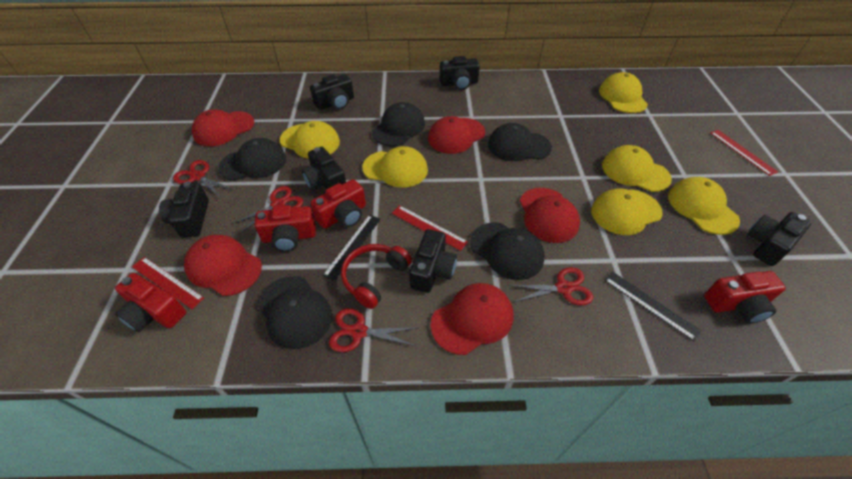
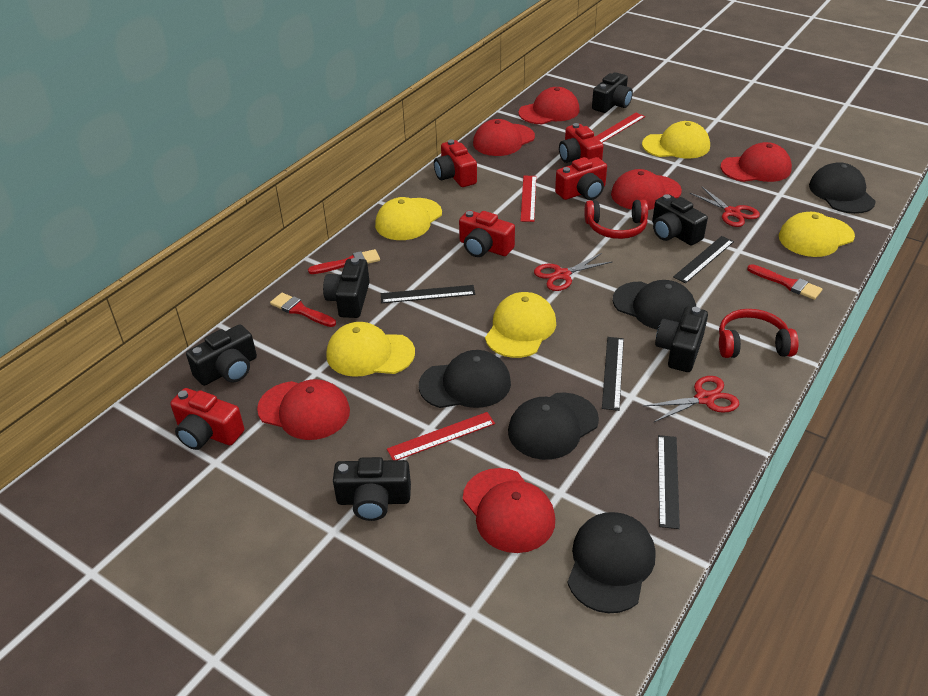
black ruler: 2 -> 4
red brush: 0 -> 3
red camera: 4 -> 5
red cap: 5 -> 6
red headphones: 1 -> 2
red scissors: 4 -> 3
yellow cap: 6 -> 5

